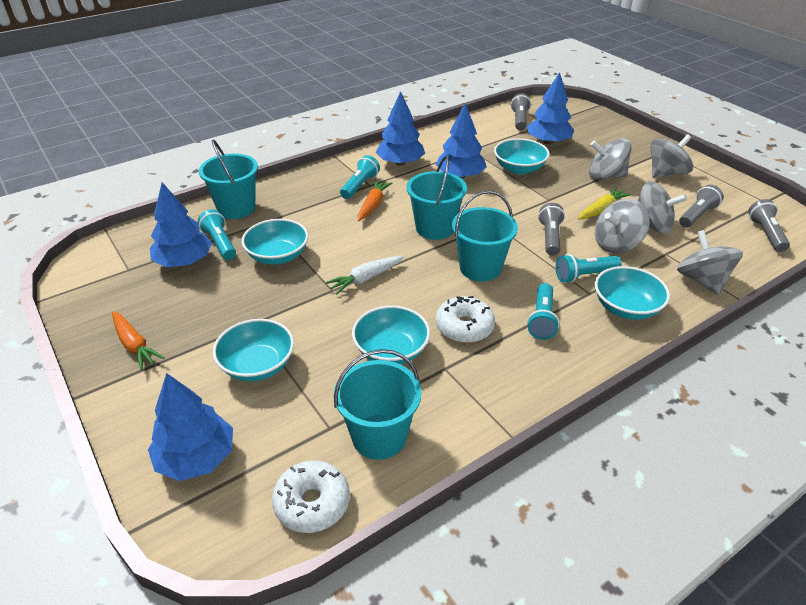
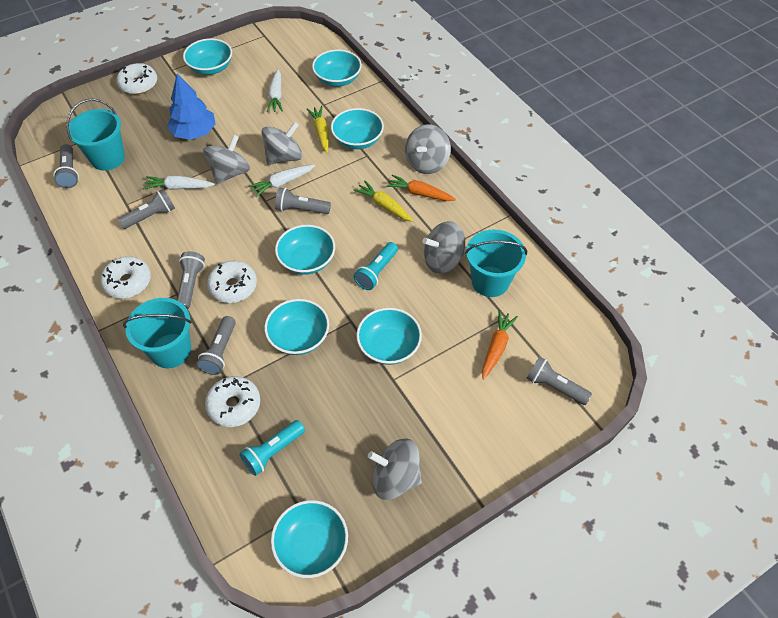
blue tree: 5 -> 1
grey flashlight: 4 -> 6
turquoise bowl: 5 -> 7
turquoise bucket: 4 -> 3
turquoise flashlight: 4 -> 2
white carrot: 1 -> 3
white donut: 2 -> 4
yellow carrot: 1 -> 2

